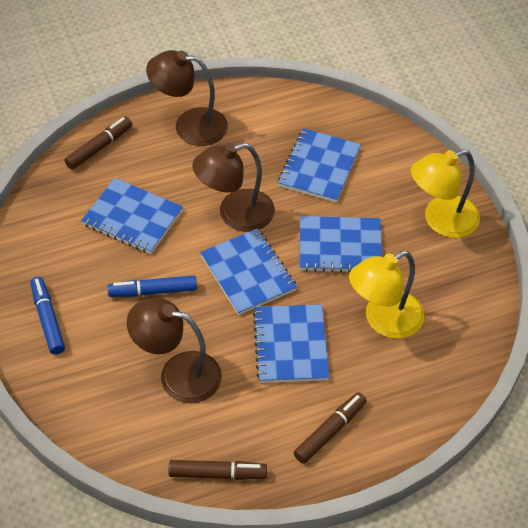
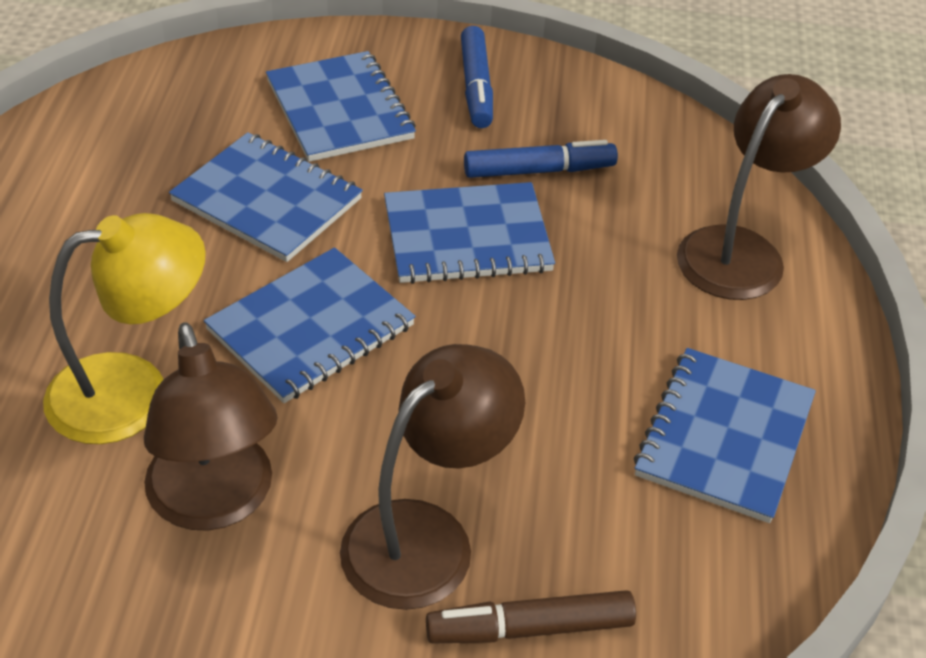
brown marker: 3 -> 1
yellow lamp: 2 -> 1

